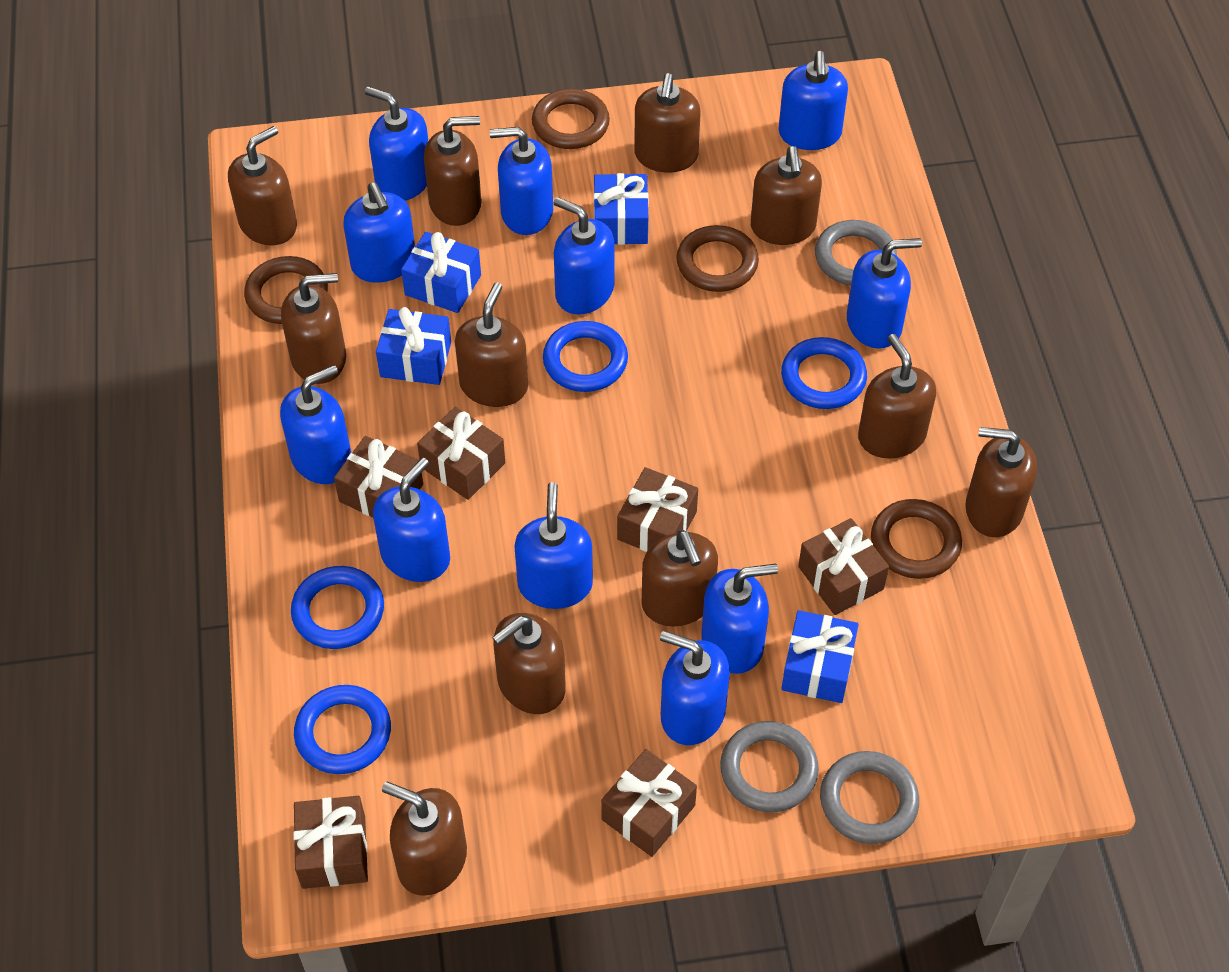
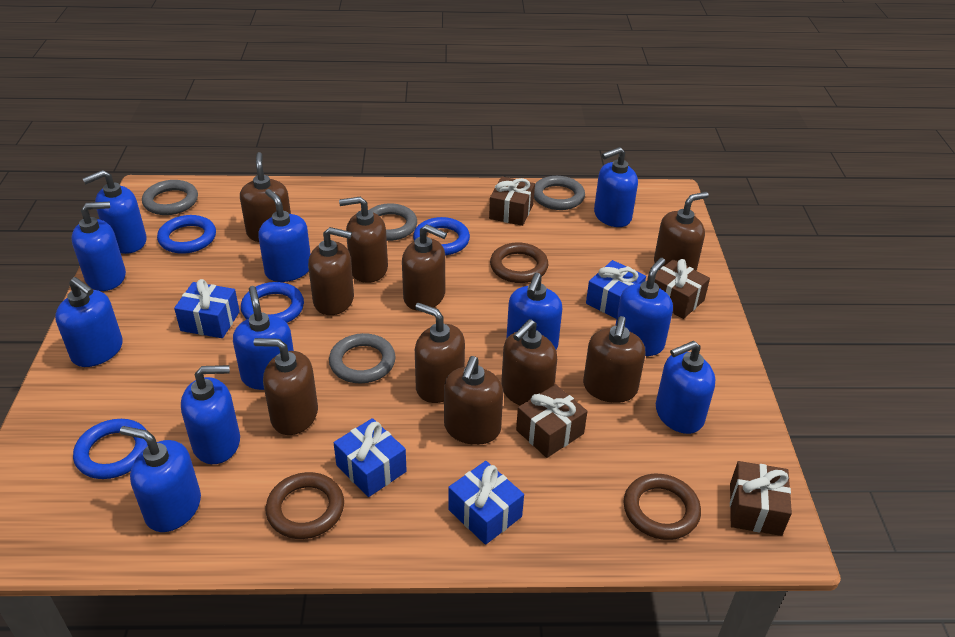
brown gift: 6 -> 4
brown ring: 4 -> 3
brown soap dispenser: 11 -> 10
grey ring: 3 -> 4

